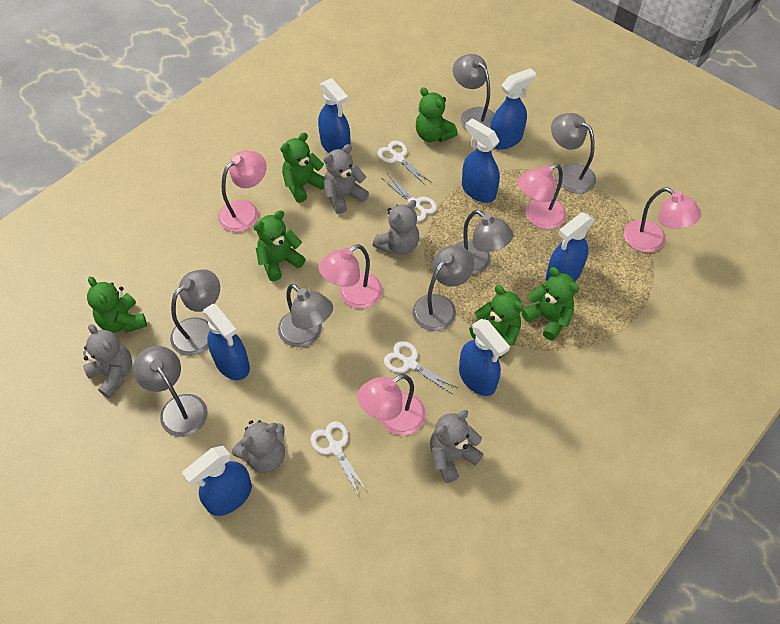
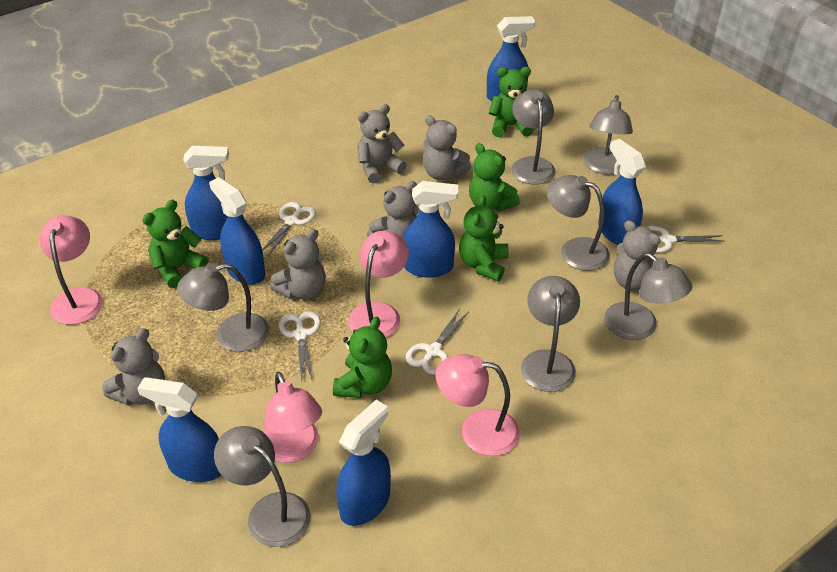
green teddy bear: 6 -> 5
grey teddy bear: 5 -> 6
pink lamp: 5 -> 4

